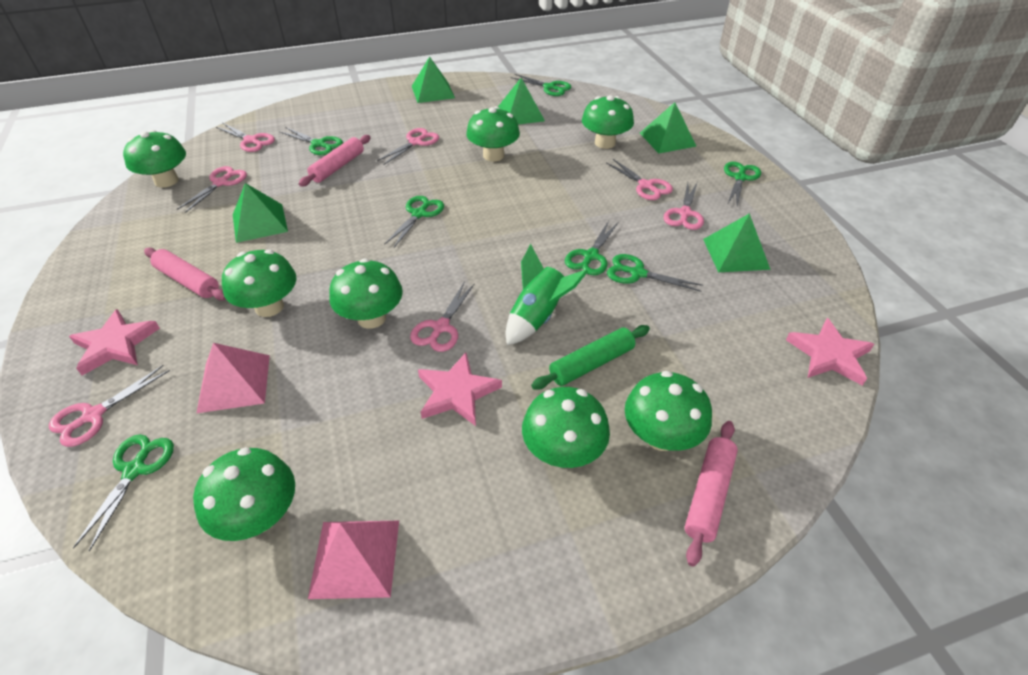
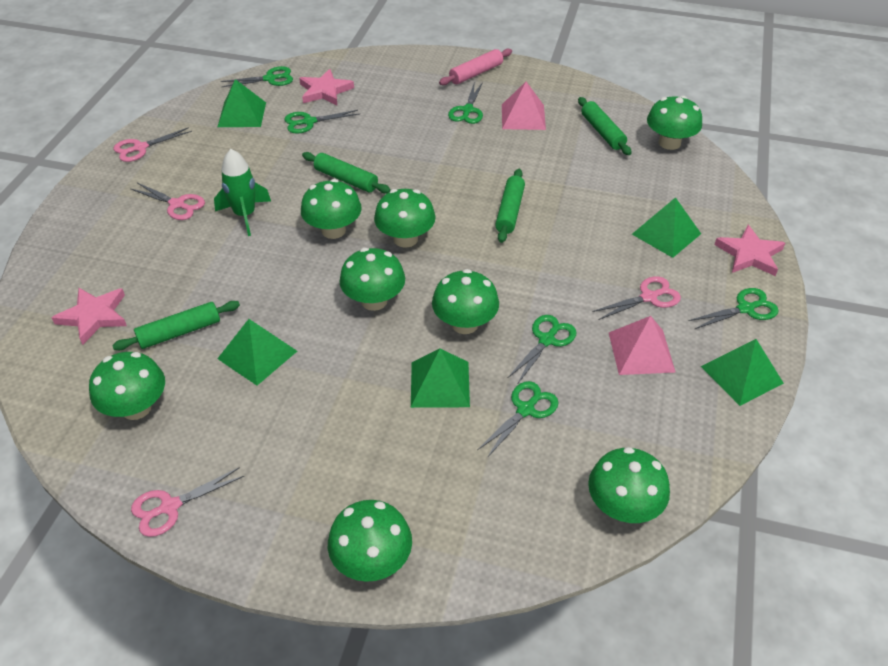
green rolling pin: 1 -> 4
green scissors: 7 -> 6
pink rolling pin: 3 -> 1
pink scissors: 7 -> 4

